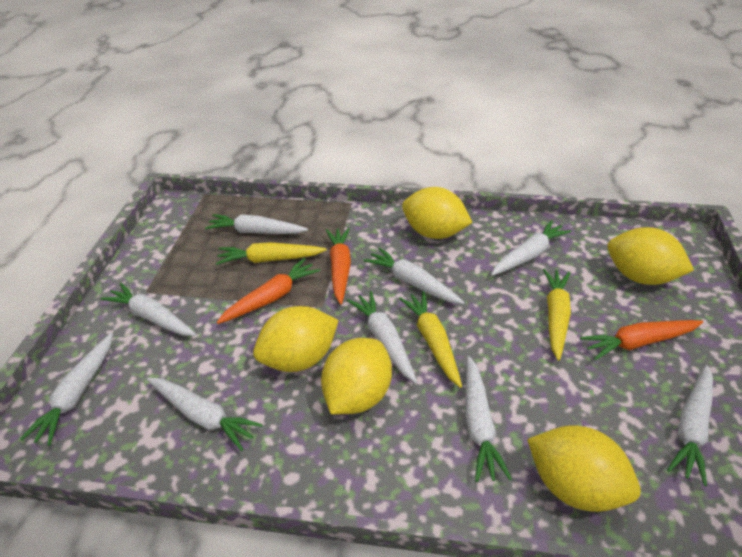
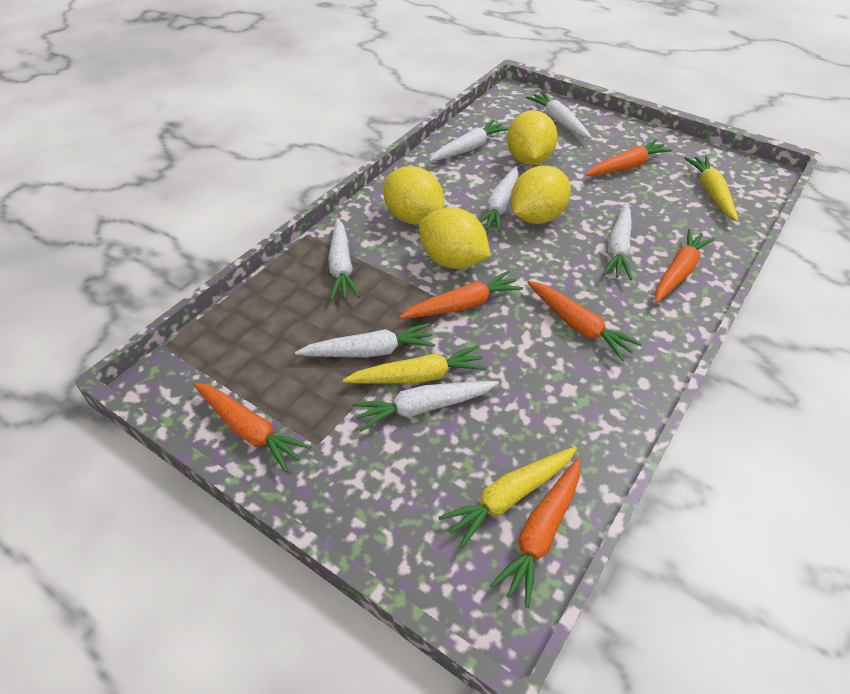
orange carrot: 3 -> 6
white carrot: 9 -> 7
yellow lemon: 5 -> 4

